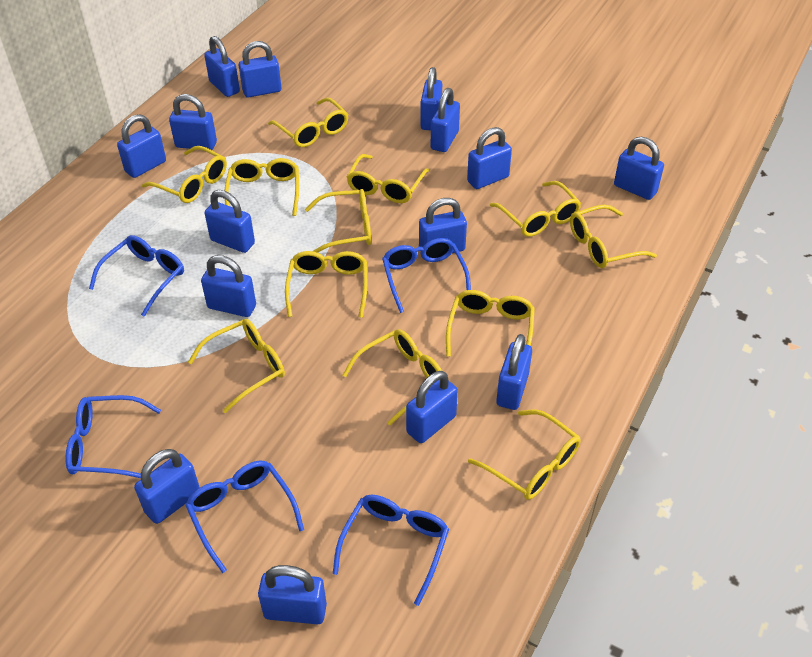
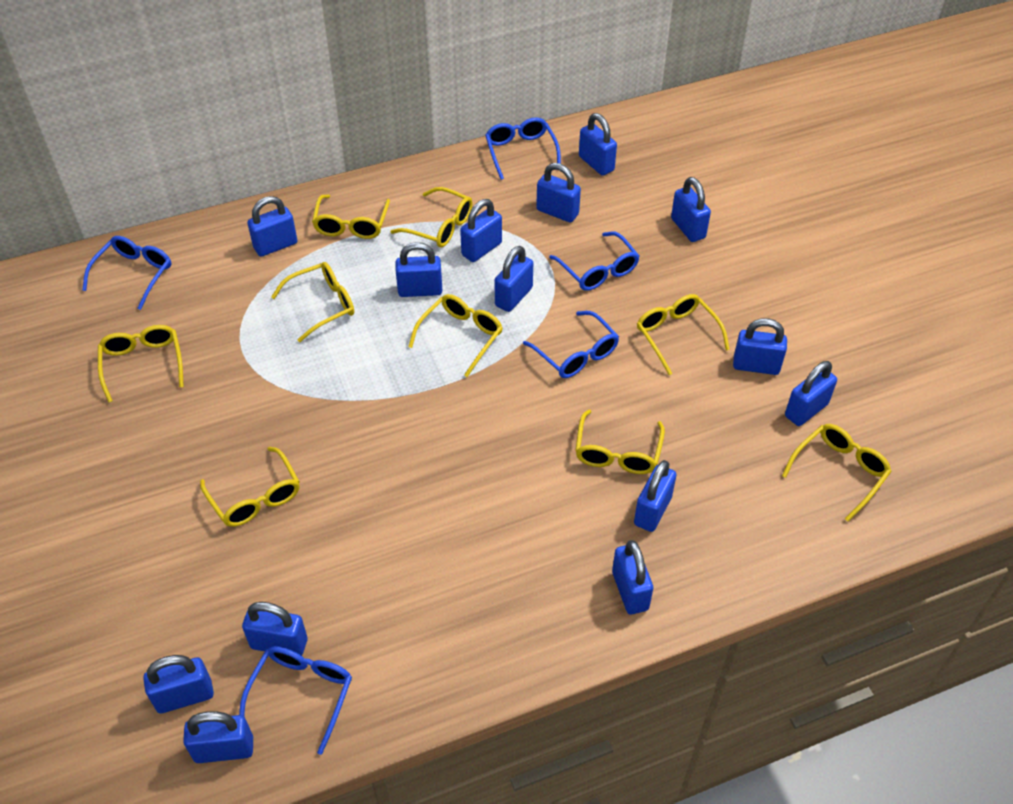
blue padlock: 15 -> 14
yellow glasses: 12 -> 9

